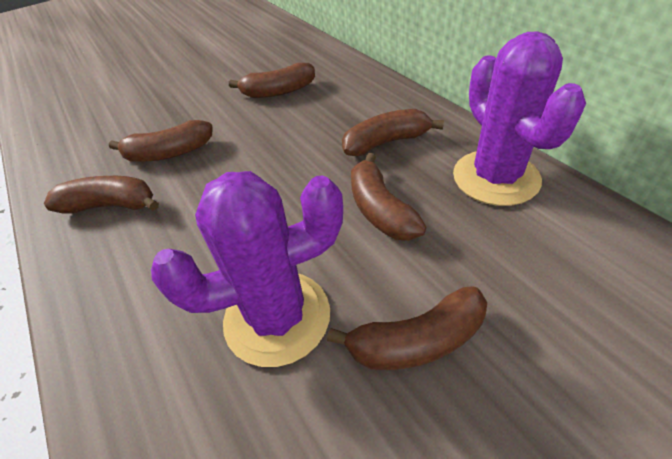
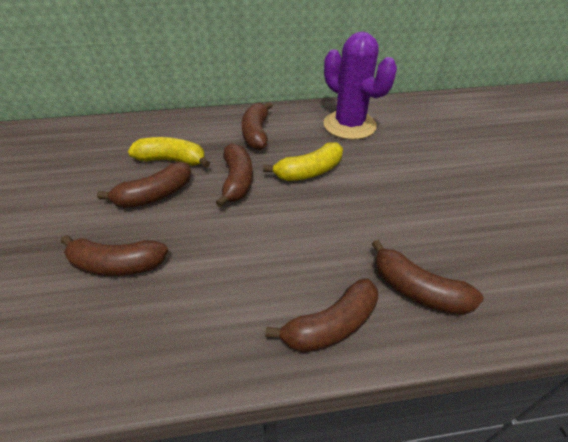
purple cactus: 2 -> 1
yellow banana: 0 -> 2

